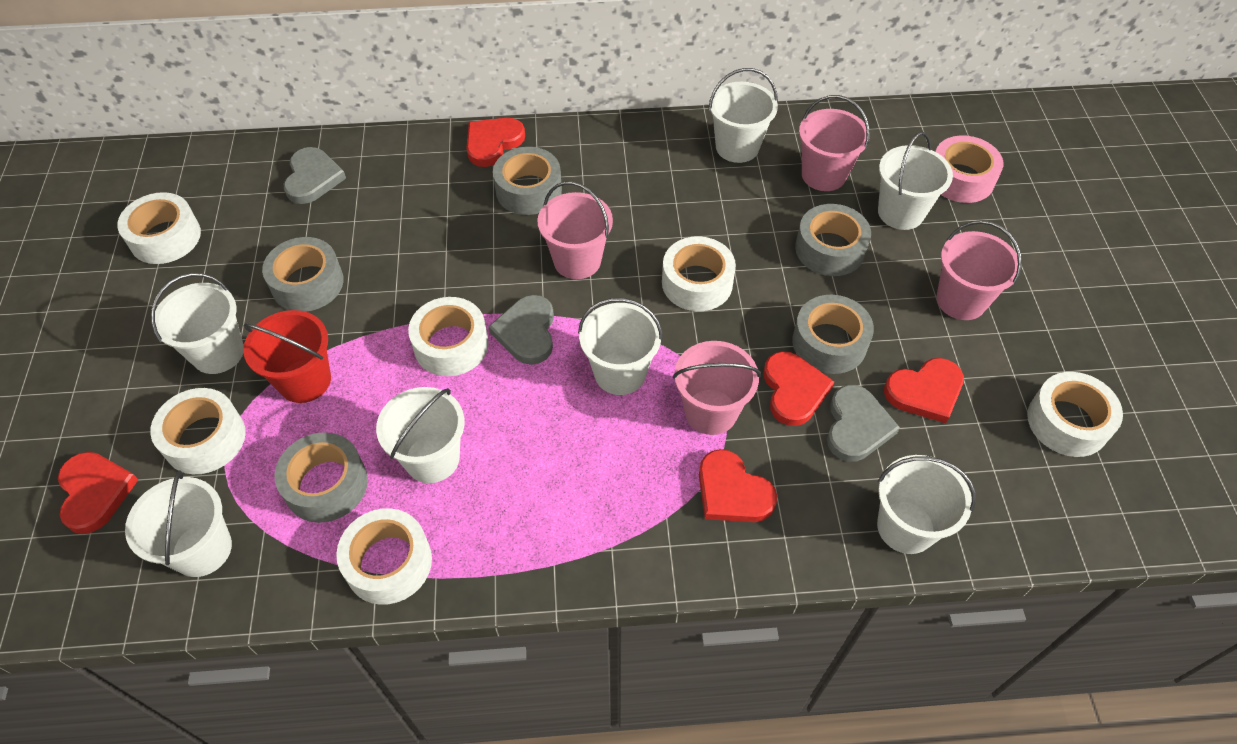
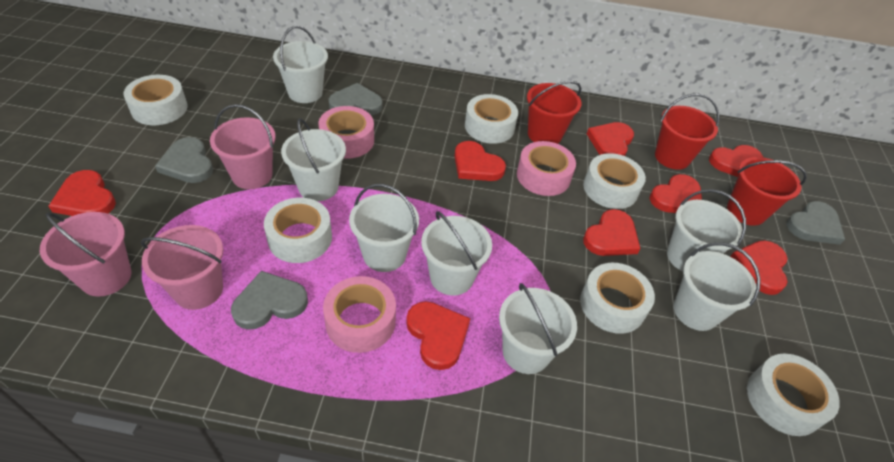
grey heart: 3 -> 4
grey tape: 5 -> 0
pink bucket: 4 -> 3
pink tape: 1 -> 3
red bucket: 1 -> 3
red heart: 5 -> 8

